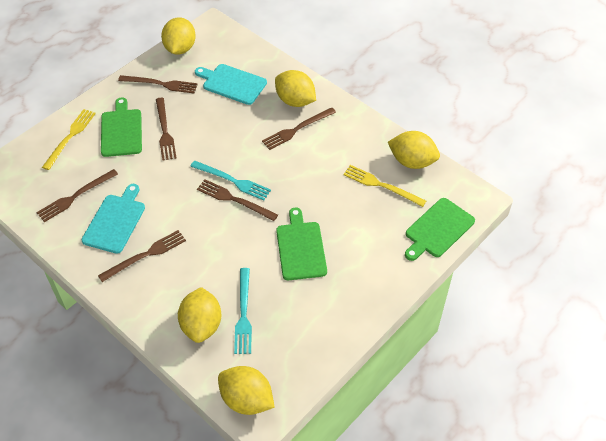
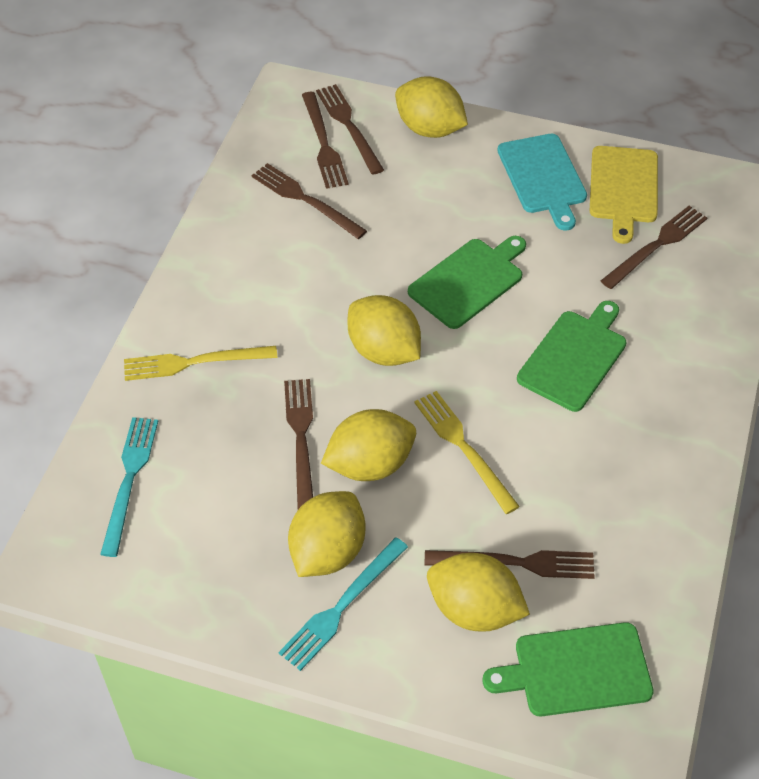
turquoise cutting board: 2 -> 1
yellow cutting board: 0 -> 1

